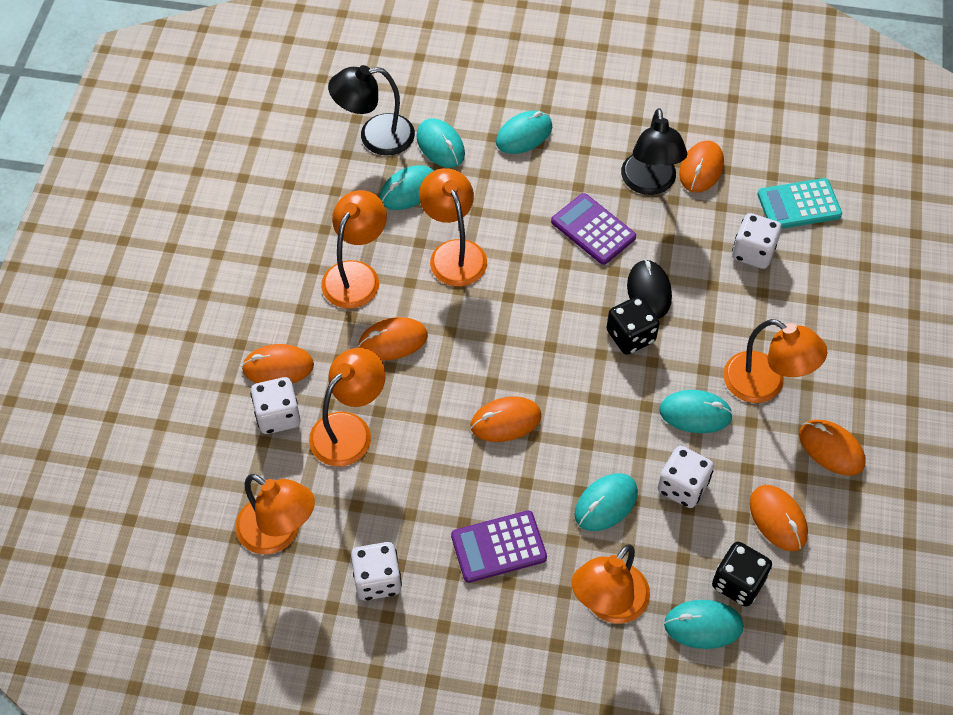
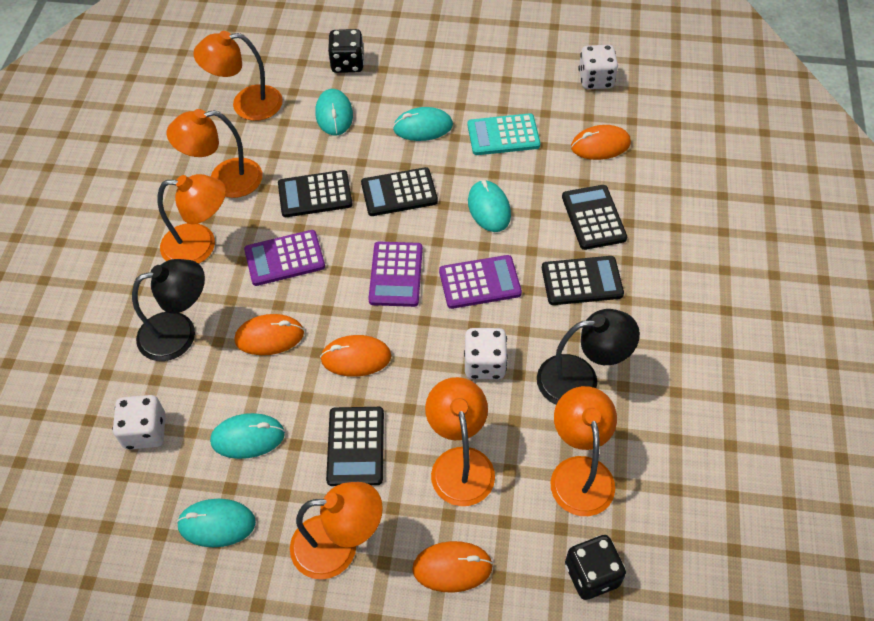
black calculator: 0 -> 5
black mouse: 1 -> 0
orange mouse: 6 -> 4
purple calculator: 2 -> 3
turquoise mouse: 6 -> 5
white dice: 4 -> 3

